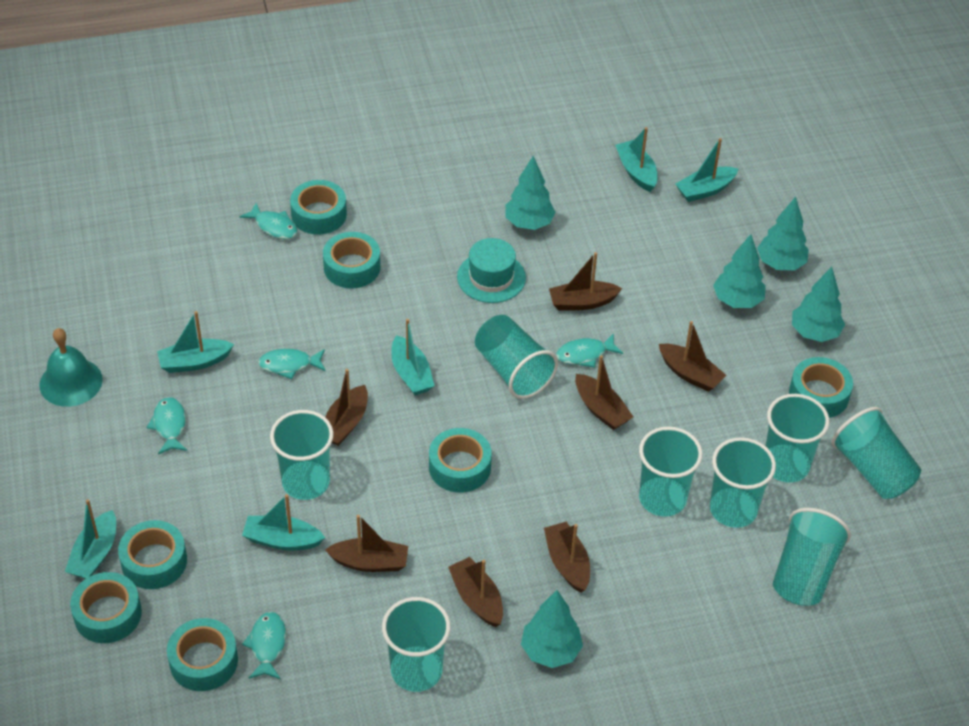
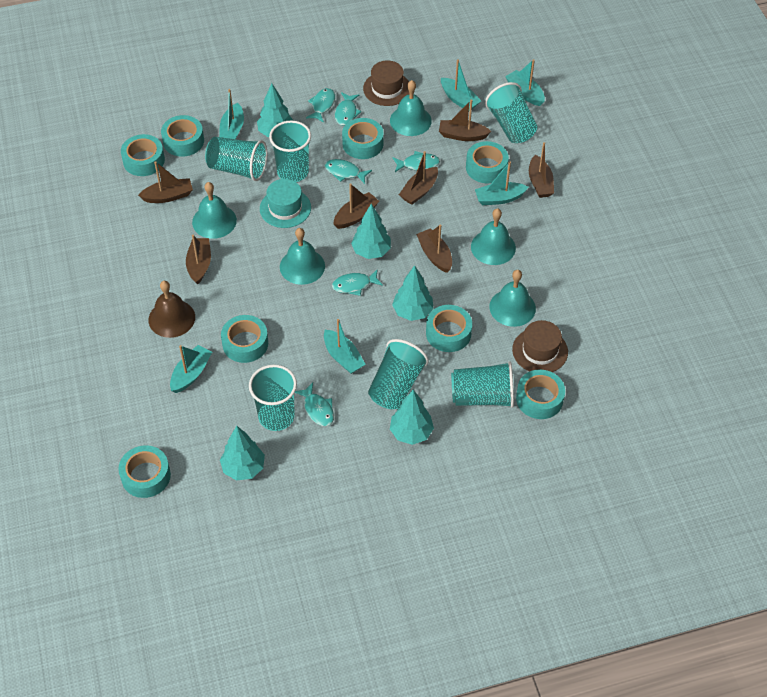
brown bell: 0 -> 1
brown hat: 0 -> 2
turquoise bell: 1 -> 5
turquoise cup: 8 -> 6
turquoise fish: 5 -> 6
turquoise tape: 7 -> 8

